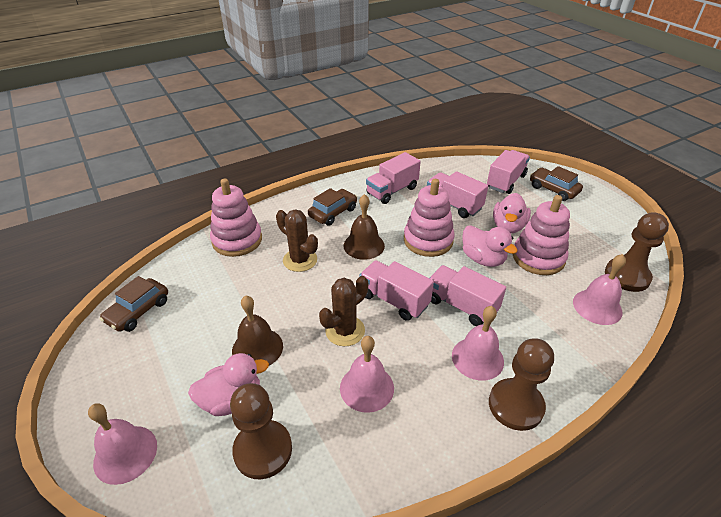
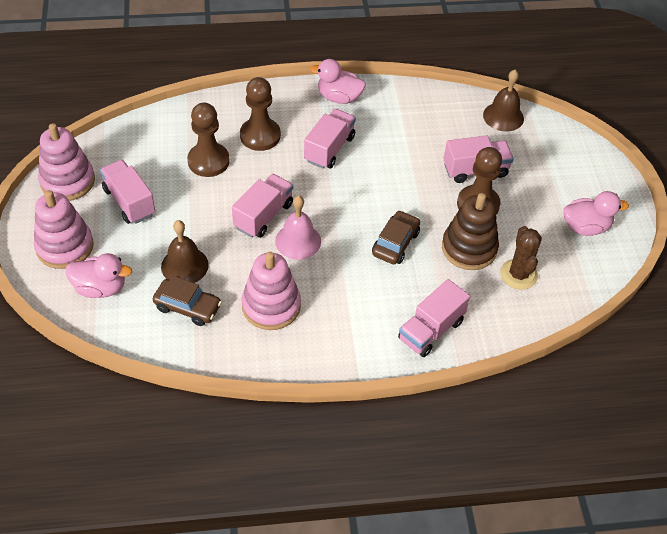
brown cactus: 2 -> 1
brown car: 3 -> 2
brown stacking toy: 0 -> 1
pink bell: 4 -> 1

